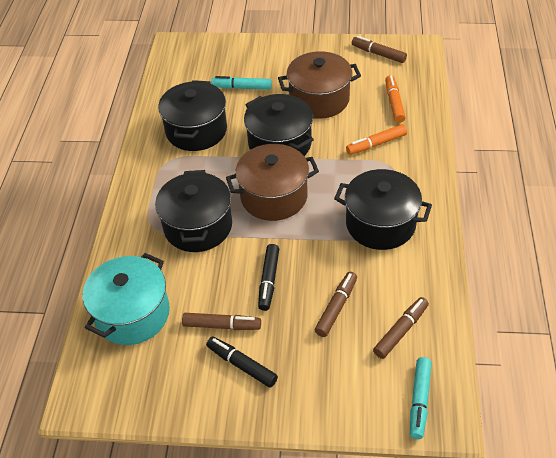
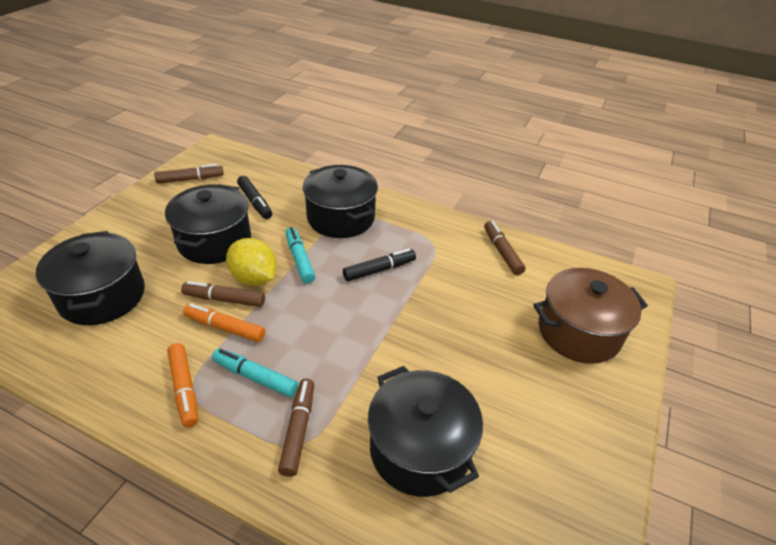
brown pot: 2 -> 1
turquoise pot: 1 -> 0
yellow lemon: 0 -> 1

